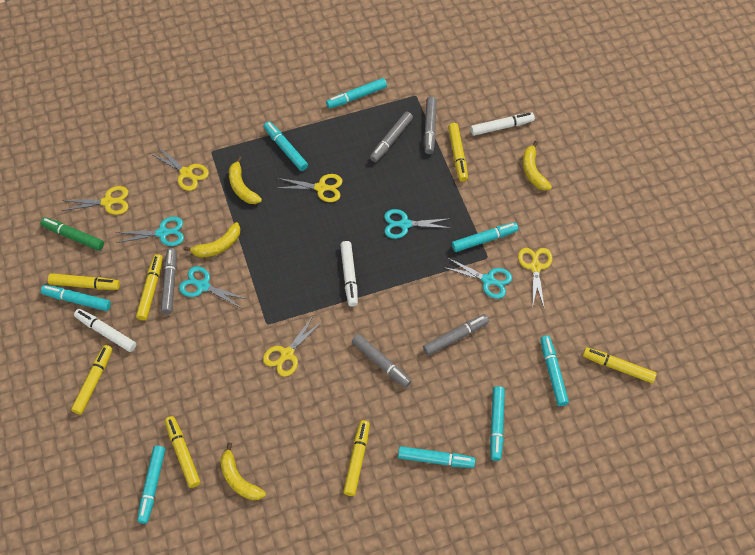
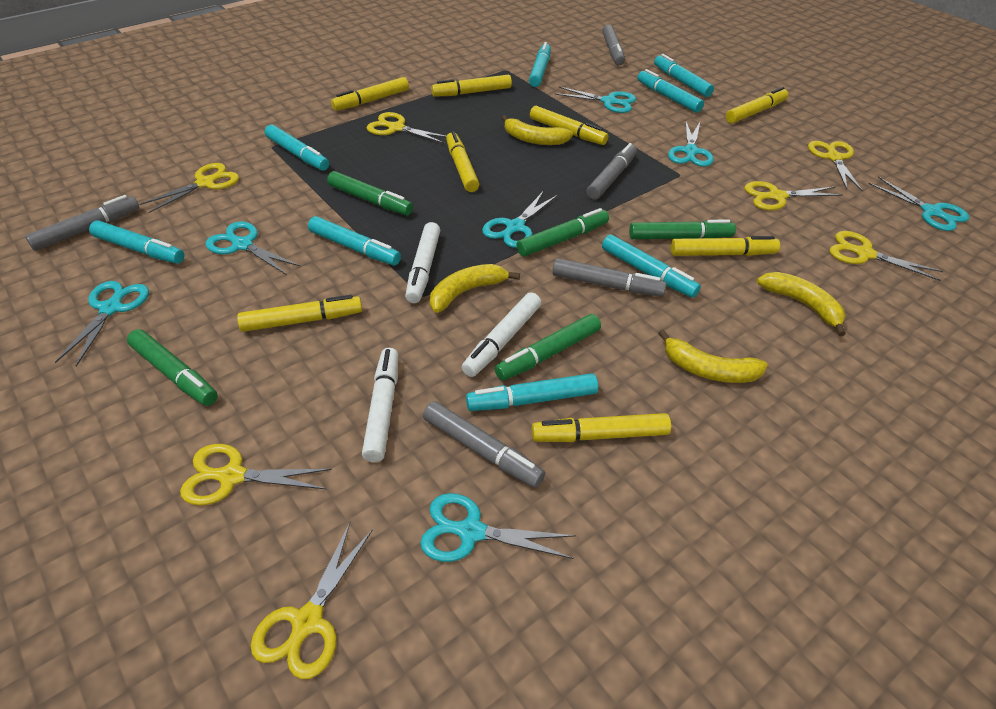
green marker: 1 -> 5
turquoise scissors: 4 -> 7
yellow marker: 7 -> 8
yellow scissors: 5 -> 7

